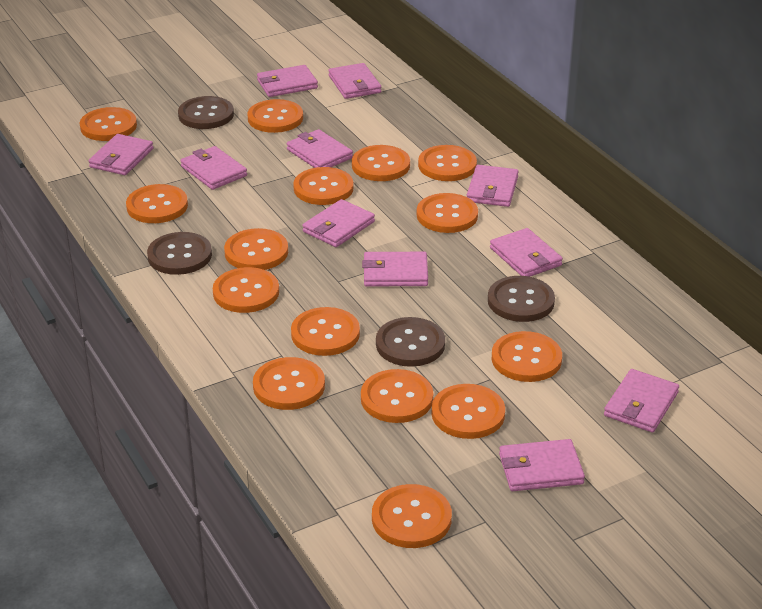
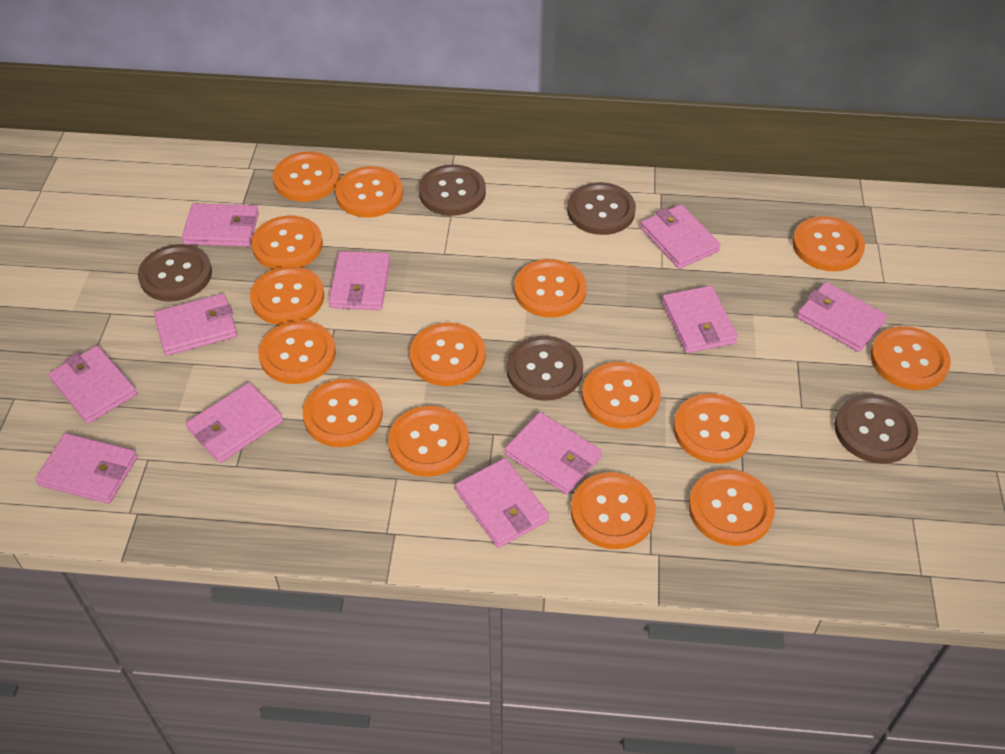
brown button: 4 -> 5

